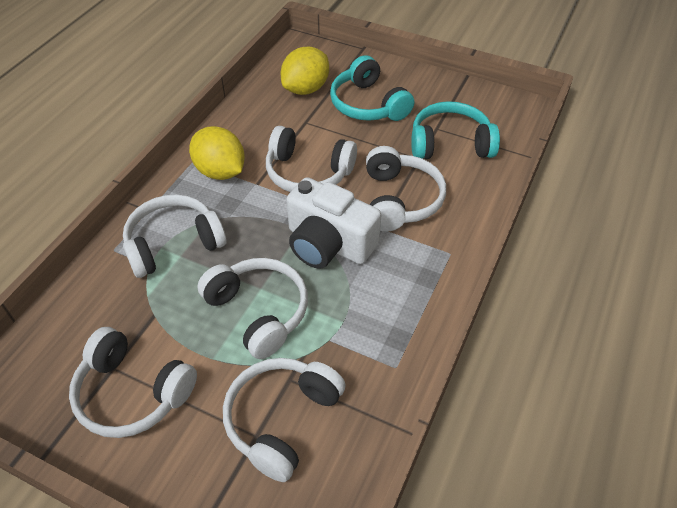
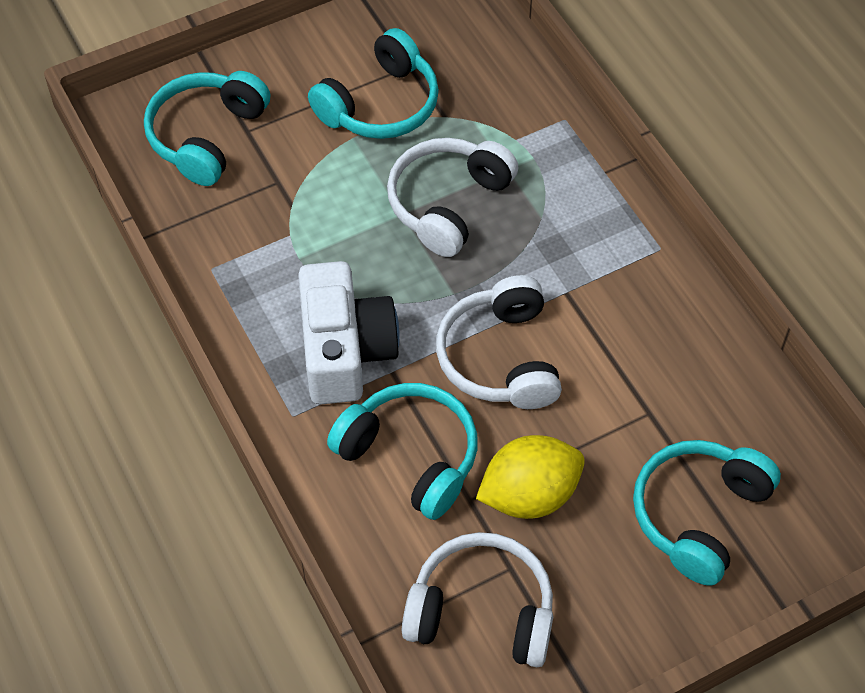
turquoise headphones: 2 -> 4
white headphones: 6 -> 3
yellow lemon: 2 -> 1

